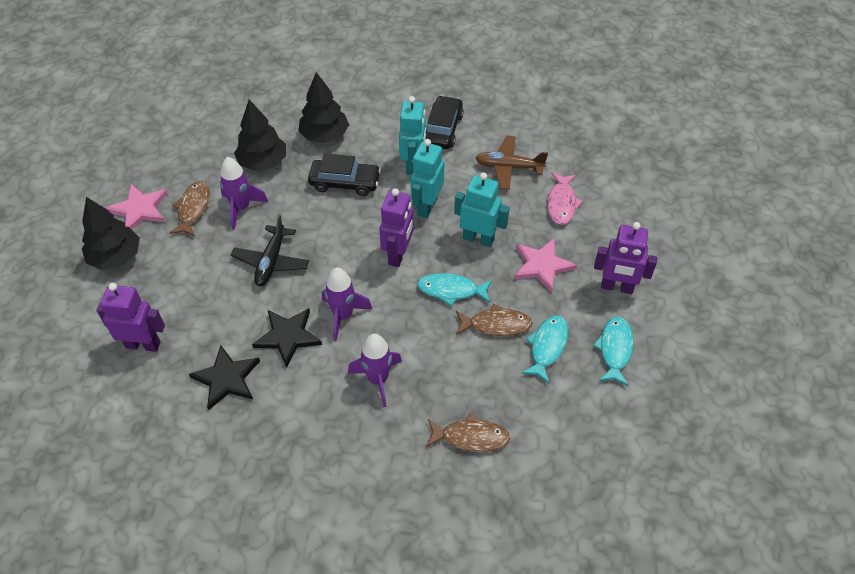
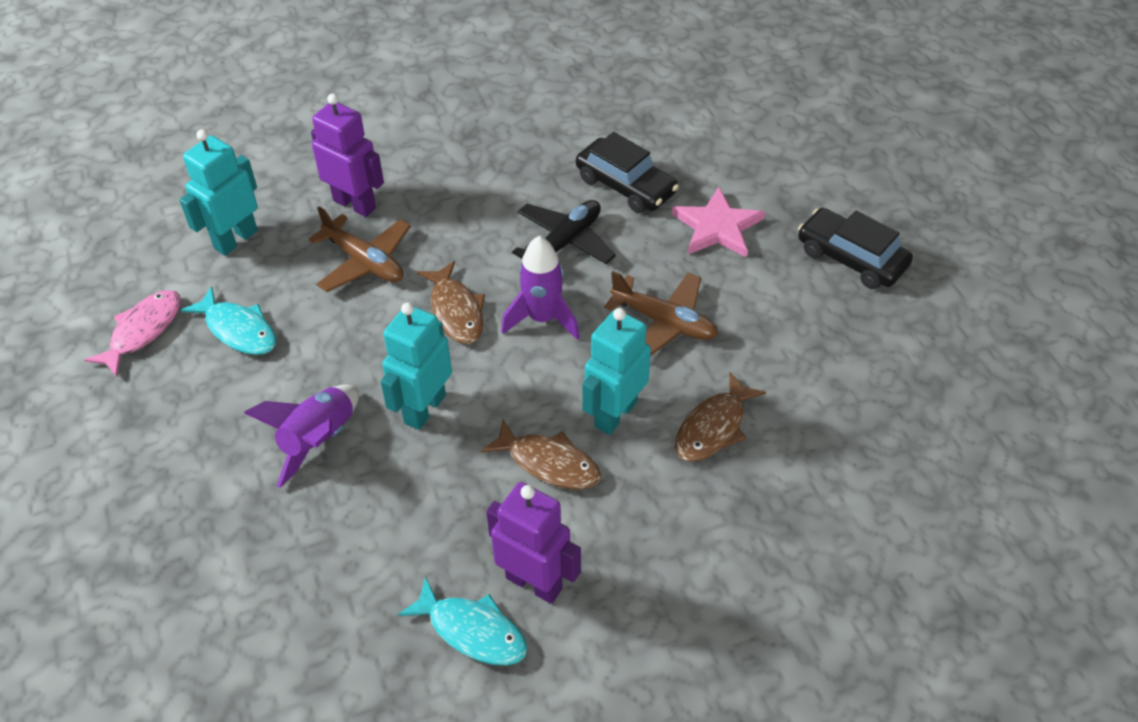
black star: 2 -> 0
black tree: 3 -> 0
brown plane: 1 -> 2
pink star: 2 -> 1
purple robot: 3 -> 2
purple rocket: 3 -> 2
turquoise fish: 3 -> 2

